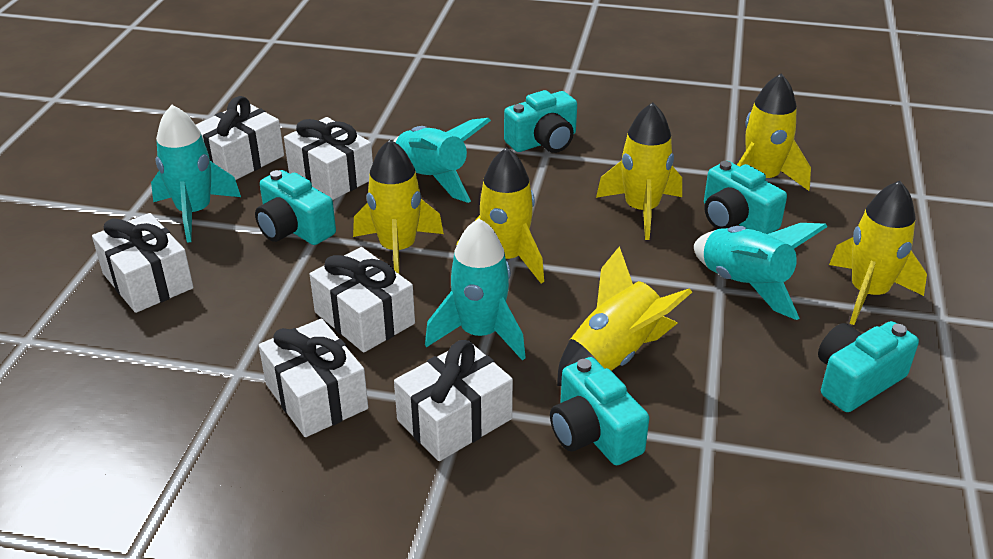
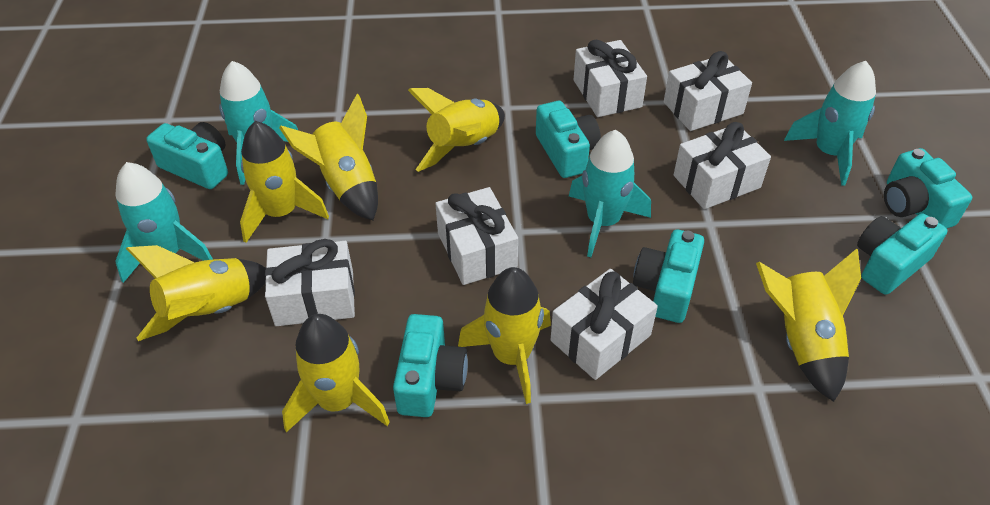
turquoise camera: 5 -> 6
yellow rocket: 6 -> 7

